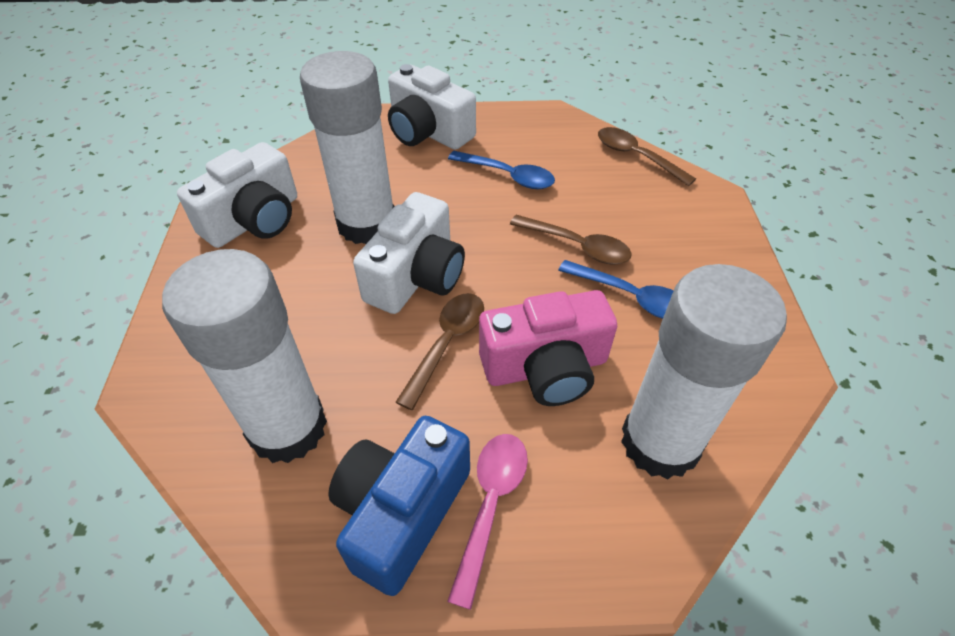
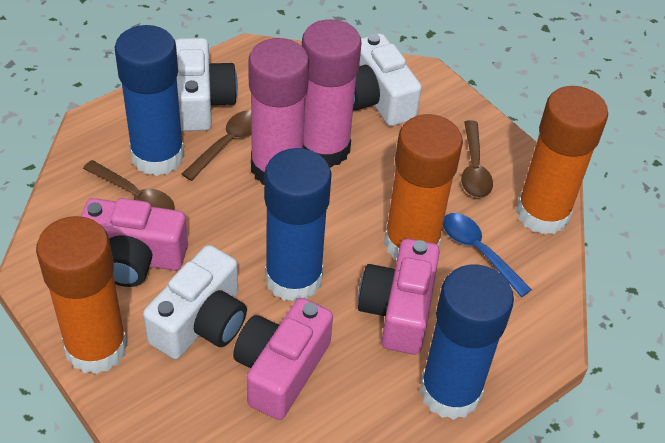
blue camera: 1 -> 0
blue glue stick: 0 -> 3
blue spoon: 2 -> 1
orange glue stick: 0 -> 3
pink camera: 1 -> 3
pink glue stick: 0 -> 2
pink spoon: 1 -> 0
white glue stick: 3 -> 0

